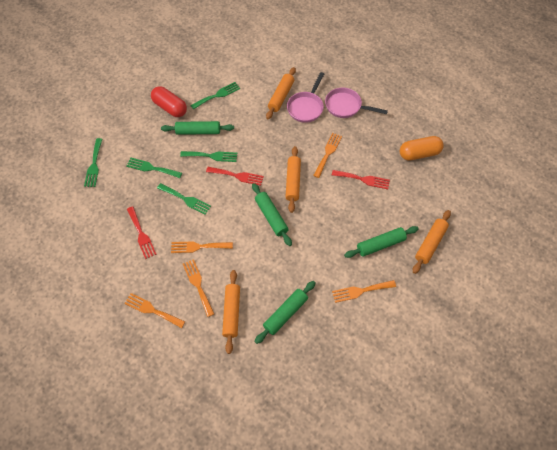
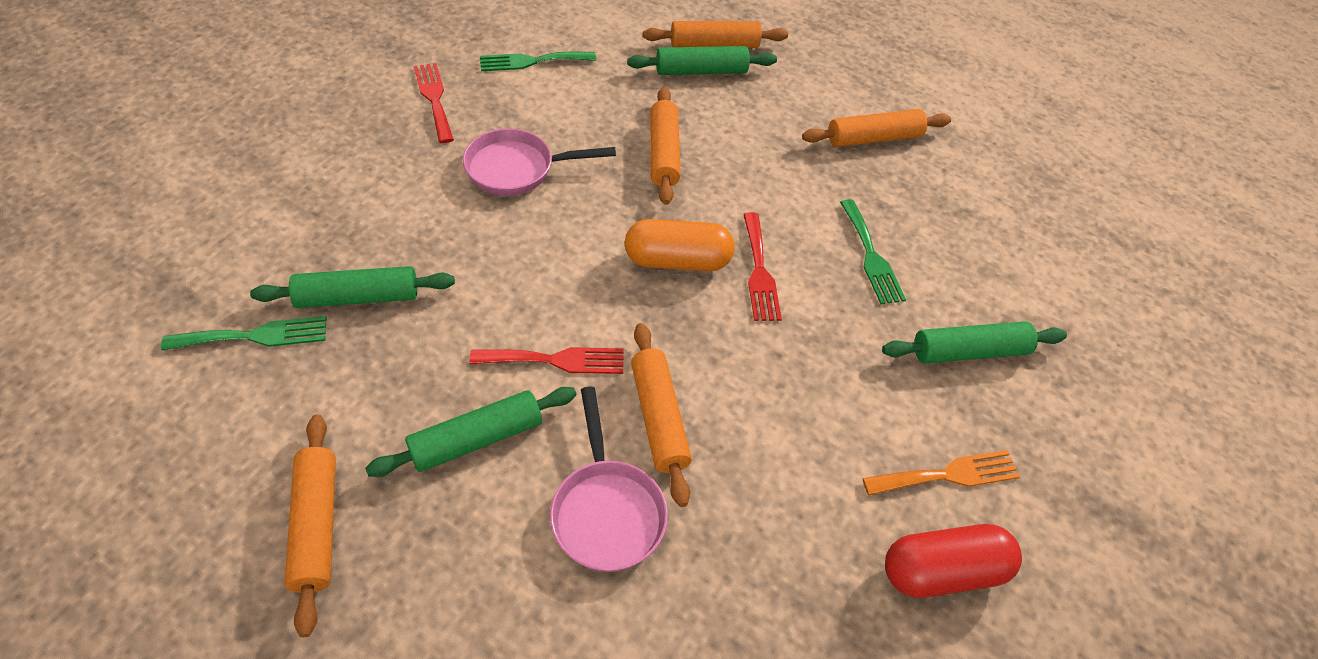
green fork: 5 -> 3
orange fork: 5 -> 1
orange rolling pin: 4 -> 5

